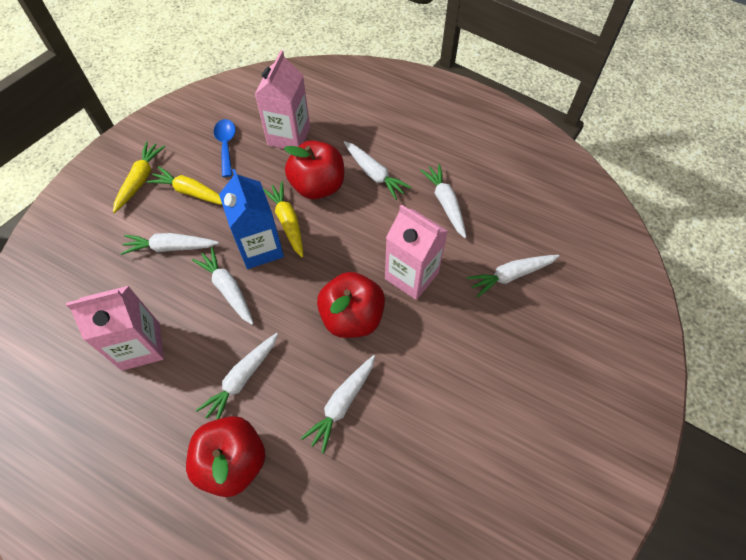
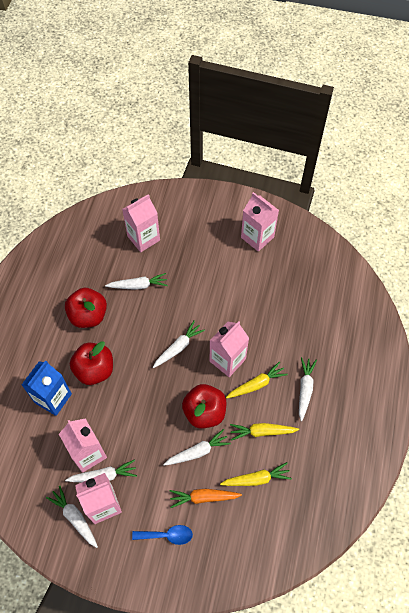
orange carrot: 0 -> 1
pink carton: 3 -> 5
white carrot: 7 -> 6

